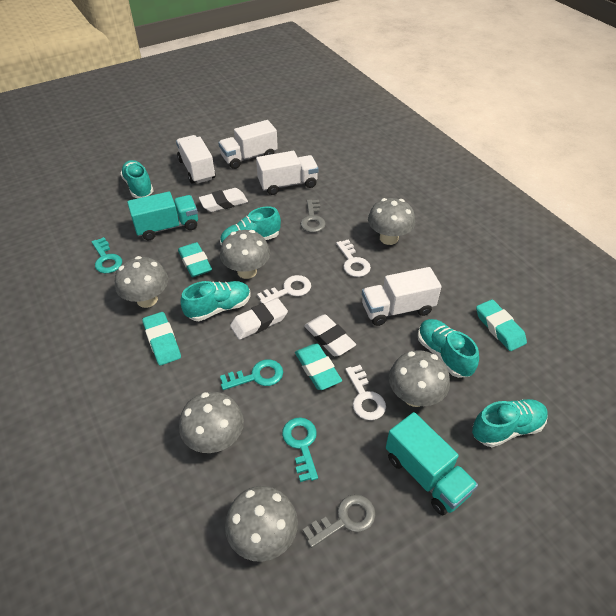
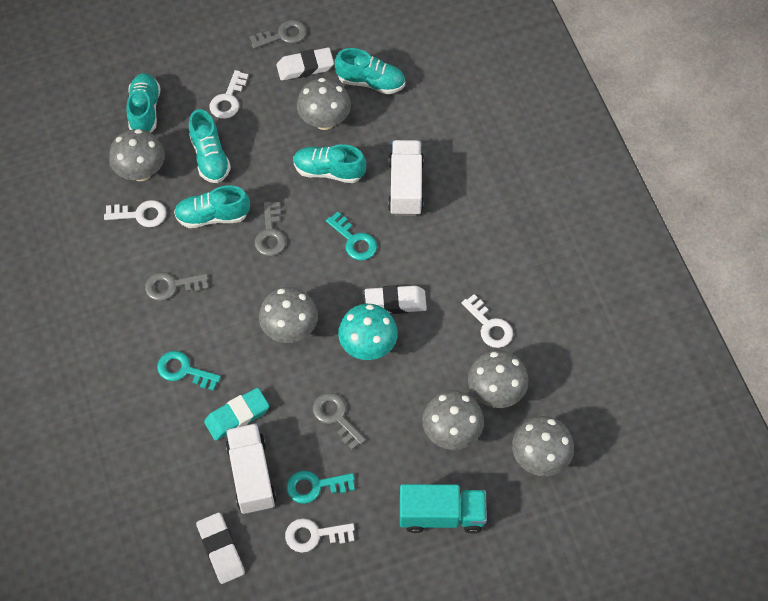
grey key: 2 -> 4
turquoise eraser: 4 -> 1
turquoise mushroom: 0 -> 1
turquoise truck: 2 -> 1
white key: 3 -> 4
white truck: 4 -> 2

